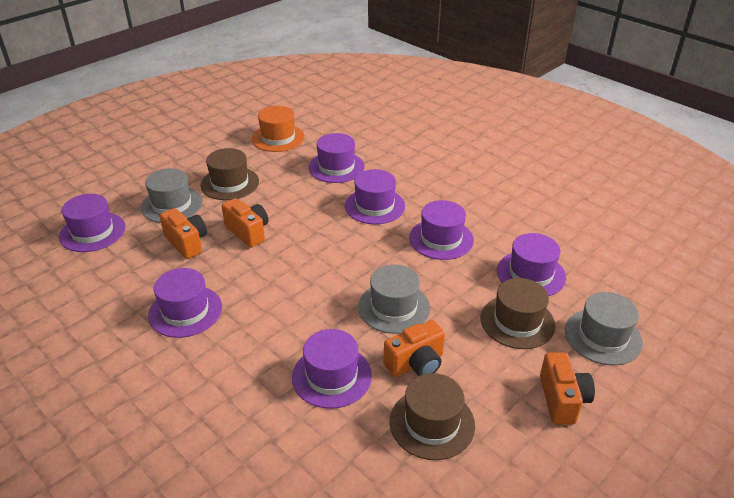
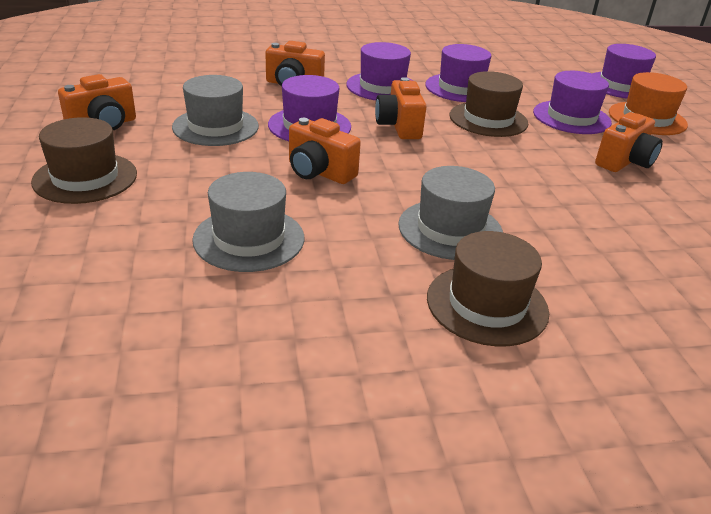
orange camera: 4 -> 5
purple hat: 7 -> 5

